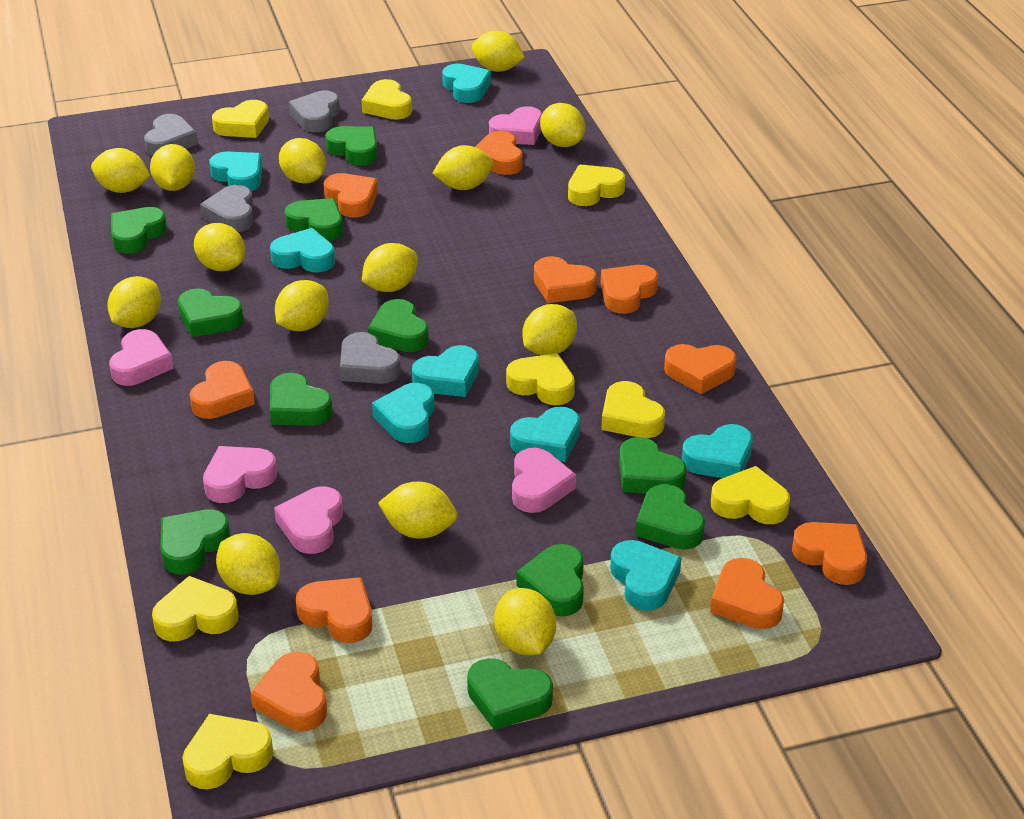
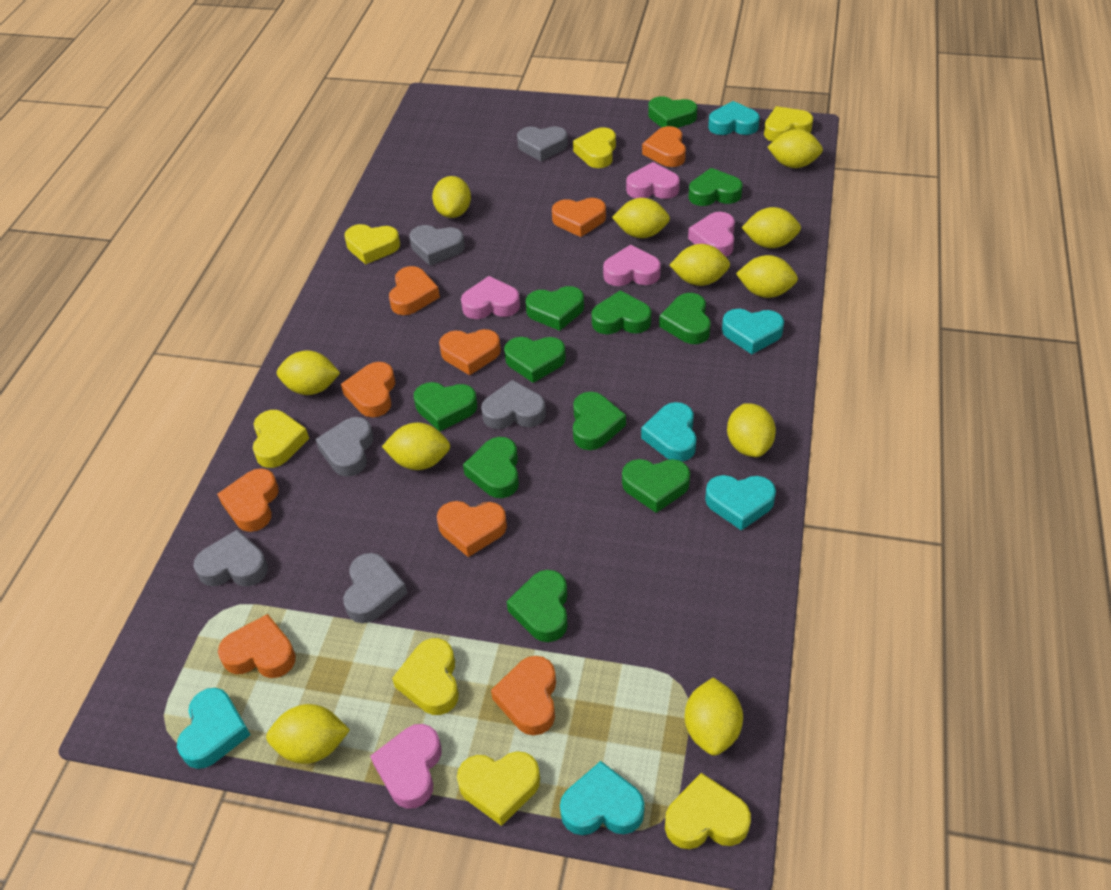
grey heart: 4 -> 6
orange heart: 10 -> 9
turquoise heart: 8 -> 6
yellow heart: 8 -> 7
yellow lemon: 14 -> 11

